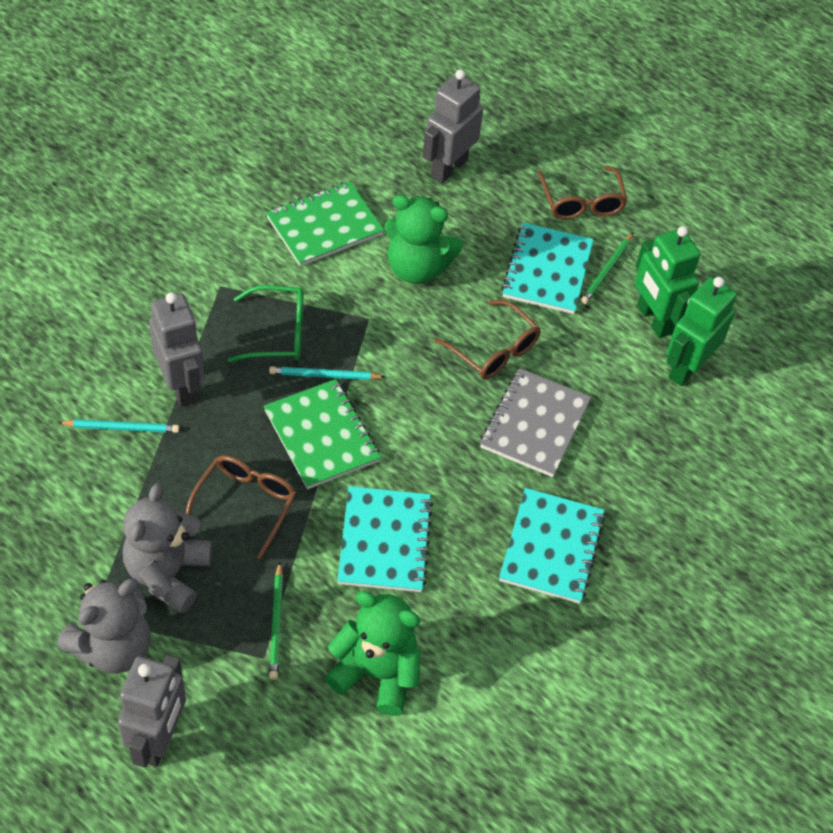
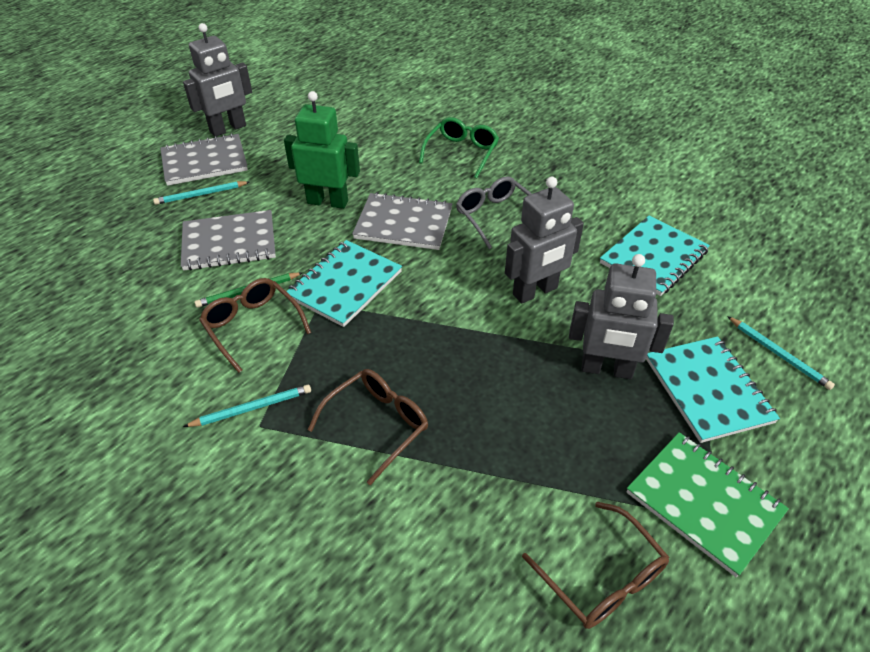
green notebook: 2 -> 1
green pencil: 2 -> 1
green robot: 2 -> 1
green teddy bear: 2 -> 0
grey glasses: 0 -> 1
grey notebook: 1 -> 3
grey teddy bear: 2 -> 0
turquoise pencil: 2 -> 3

